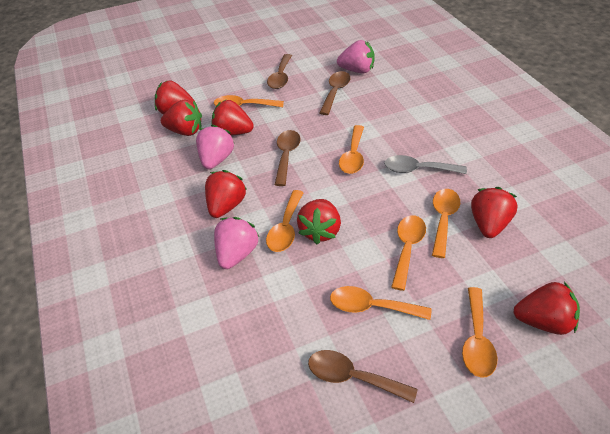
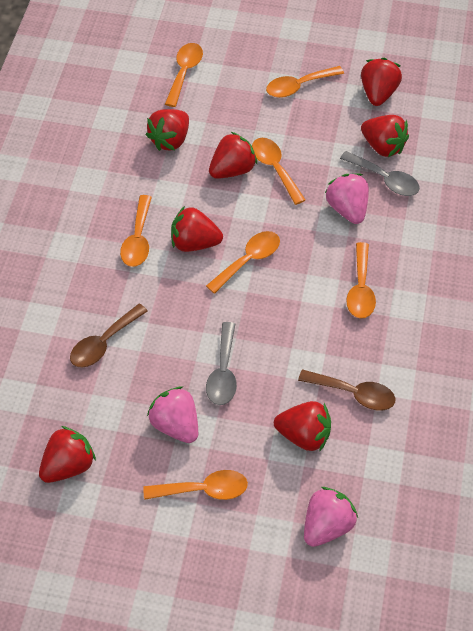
brown spoon: 4 -> 2
grey spoon: 1 -> 2

